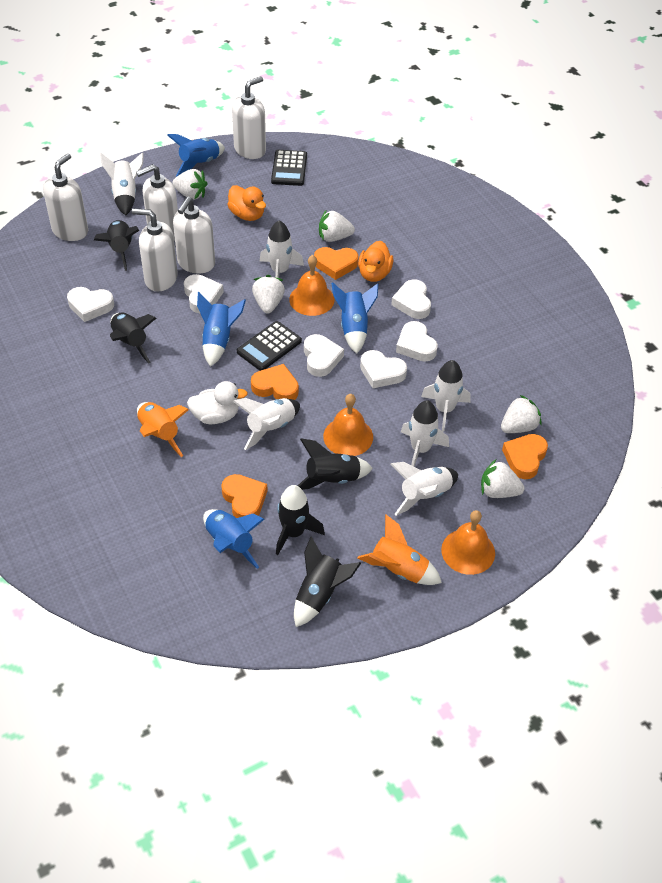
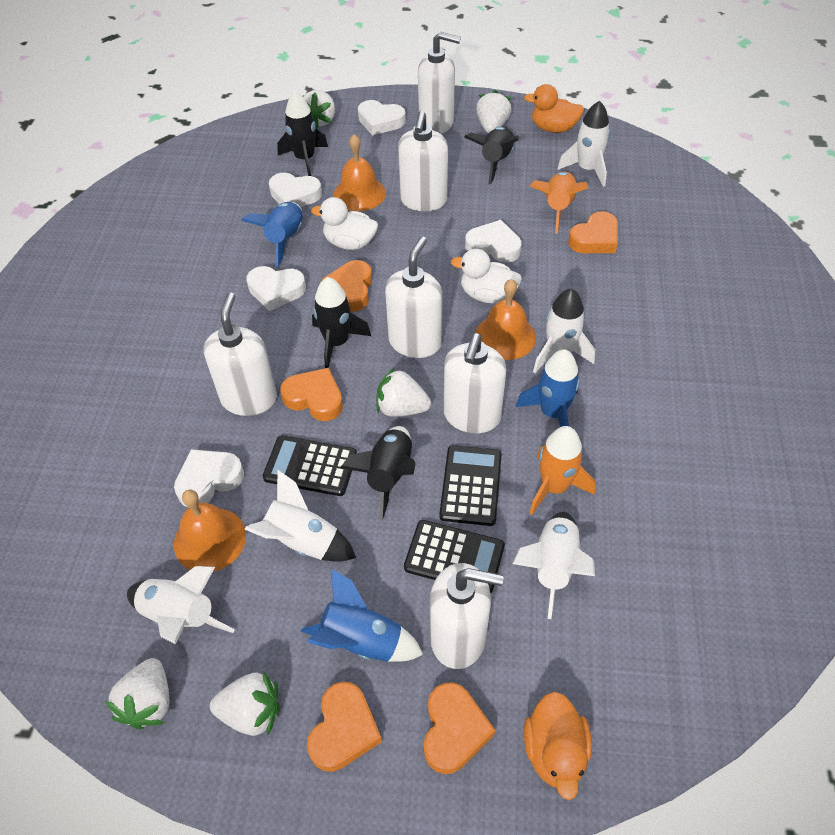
black calculator: 2 -> 3
black rocket: 5 -> 4
blue rocket: 4 -> 3
orange heart: 4 -> 5
white duck: 1 -> 2
white heart: 6 -> 5
white rocket: 6 -> 5
white soap dispenser: 5 -> 6

